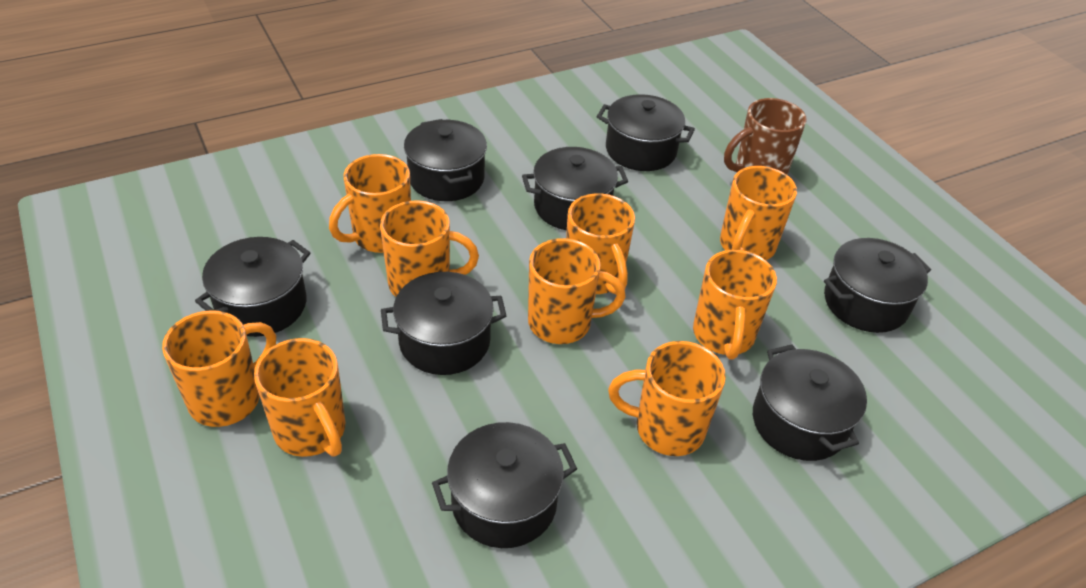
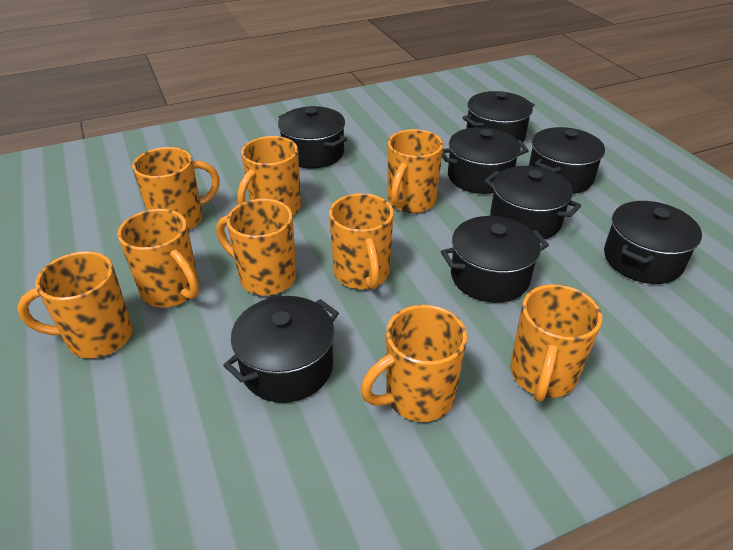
brown mug: 1 -> 0

